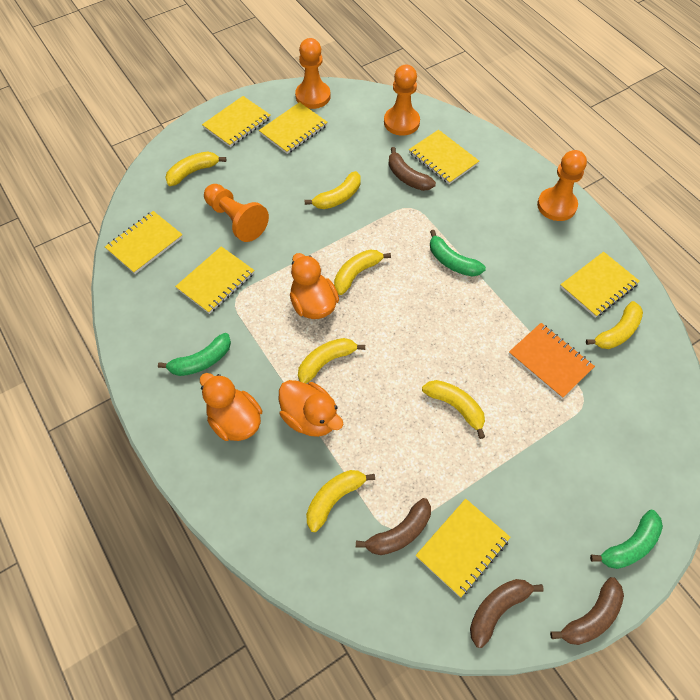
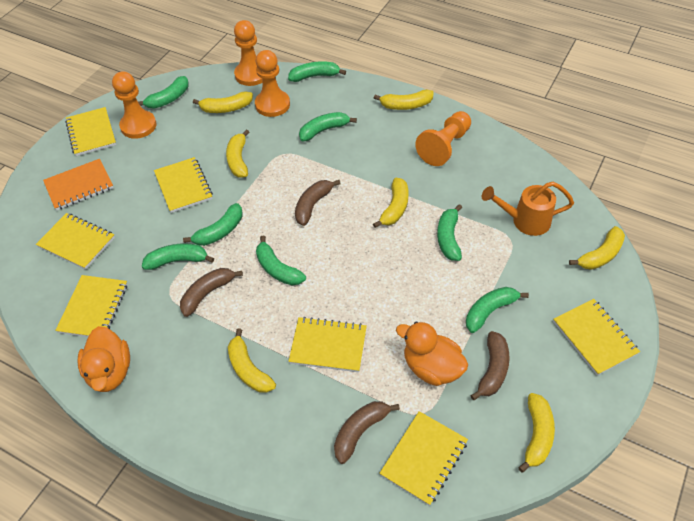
green banana: 3 -> 8
orange duck: 3 -> 2
orange watering can: 0 -> 1

